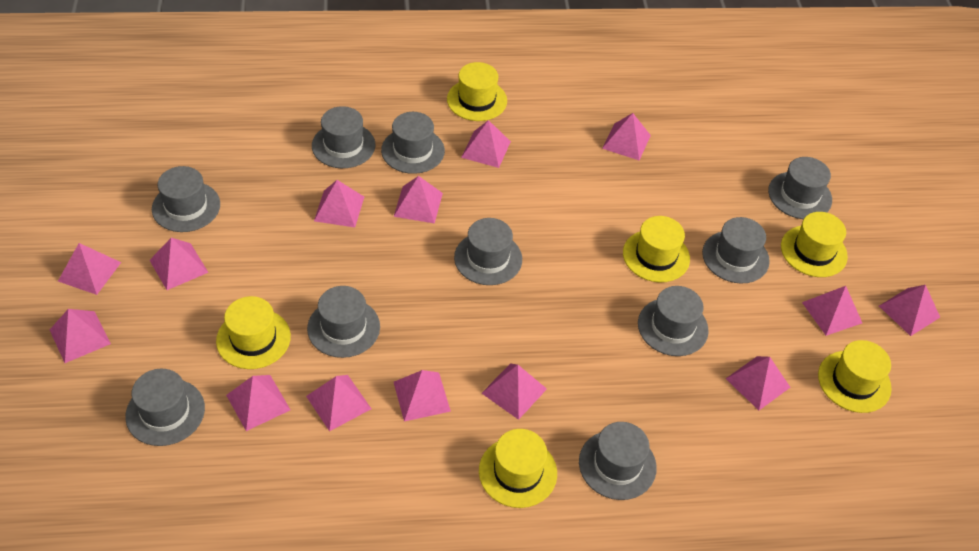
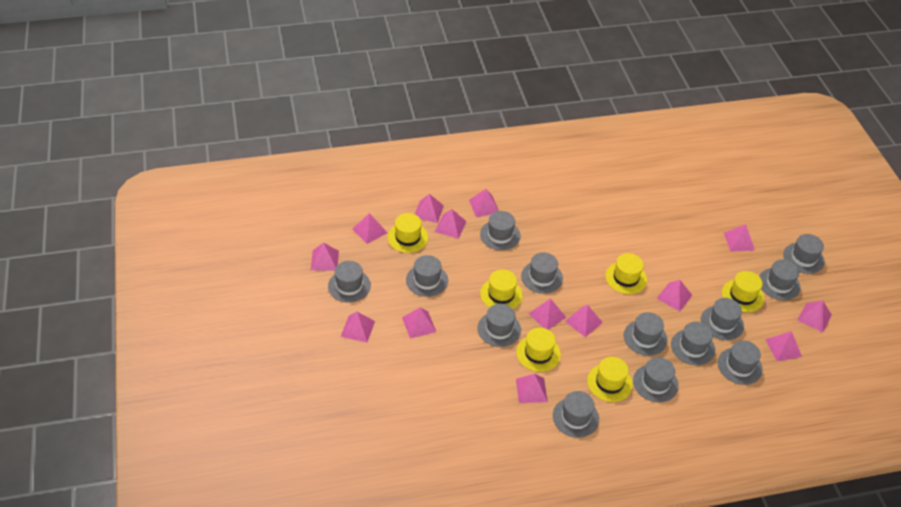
grey hat: 10 -> 13

